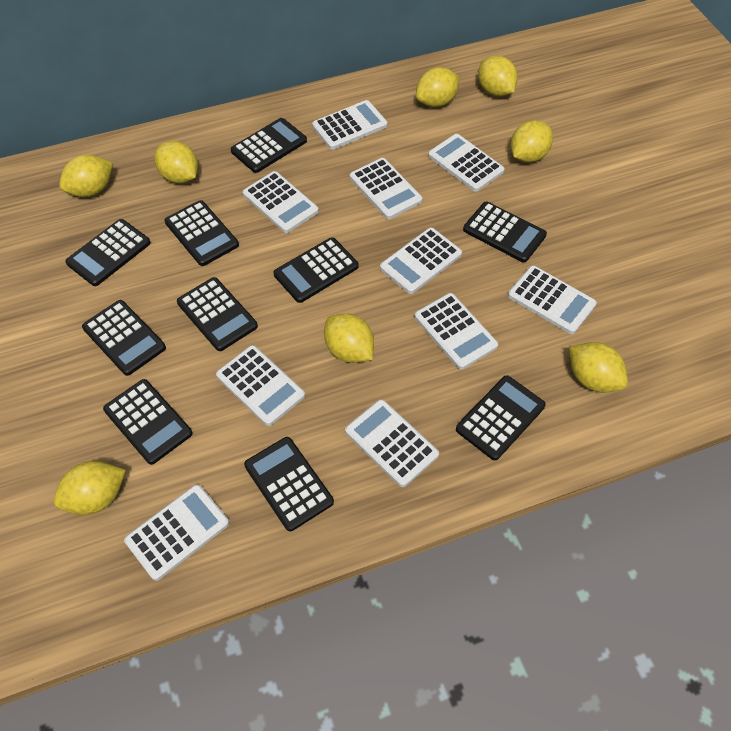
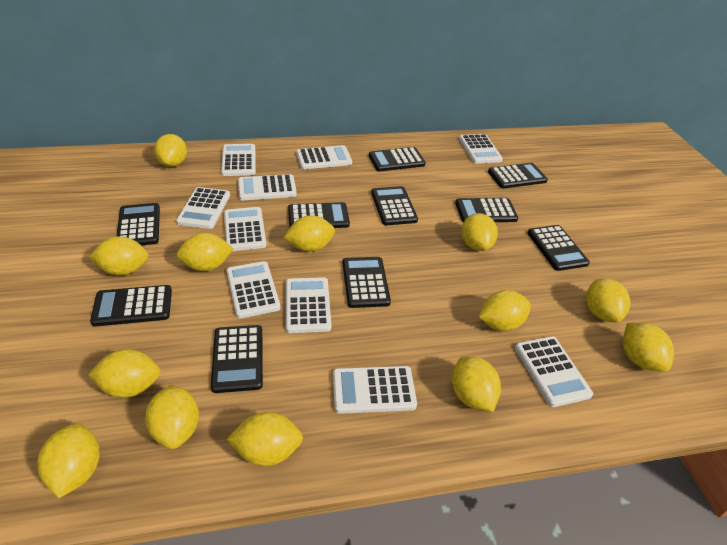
yellow lemon: 8 -> 13

